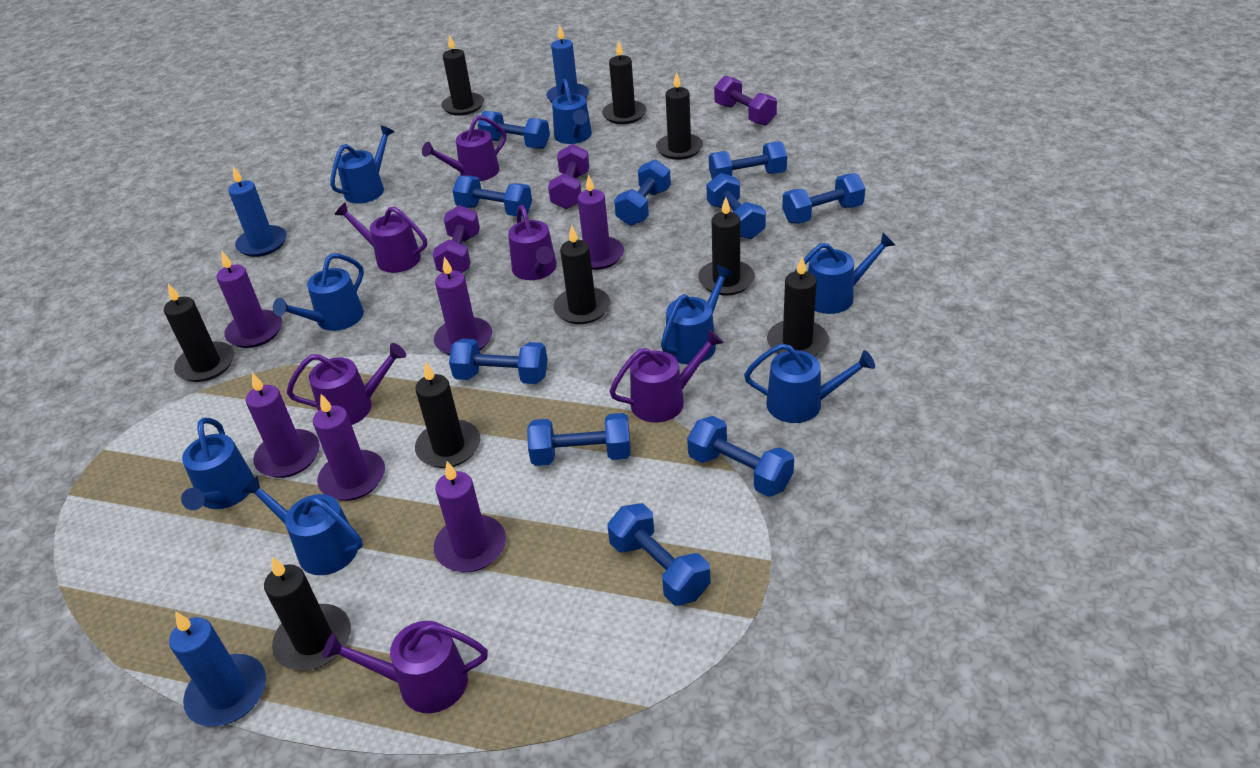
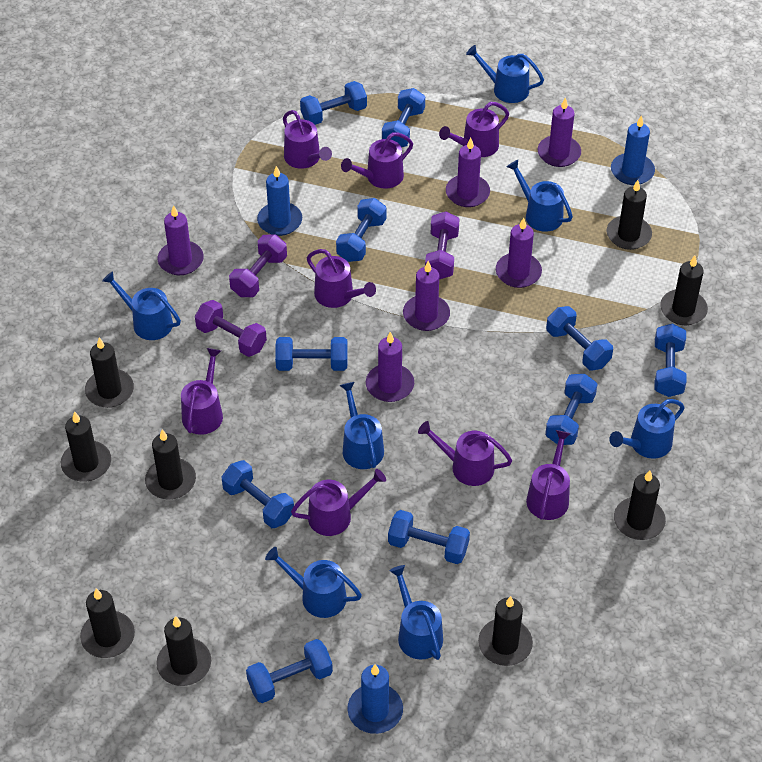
blue watering can: 8 -> 7
purple watering can: 6 -> 8

